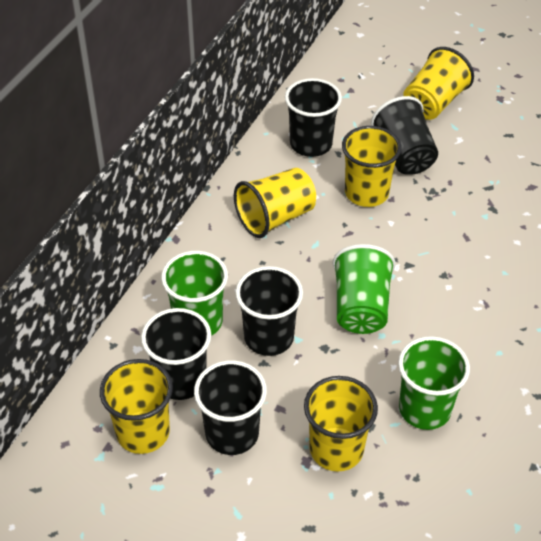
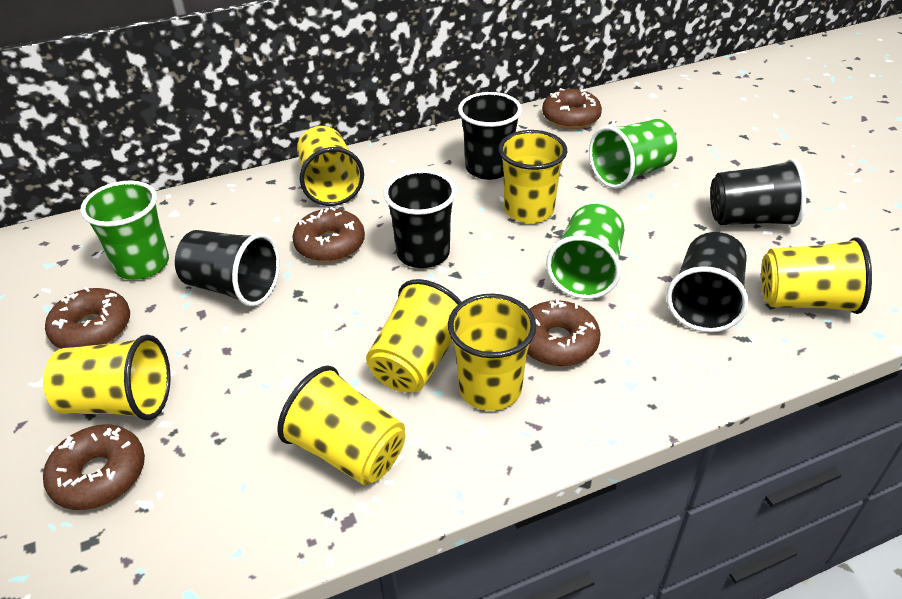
brown donut: 0 -> 5
yellow cup: 5 -> 7

